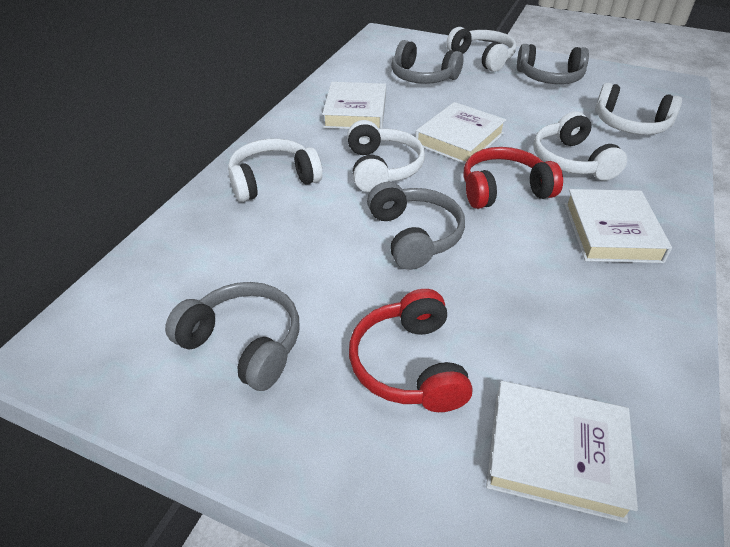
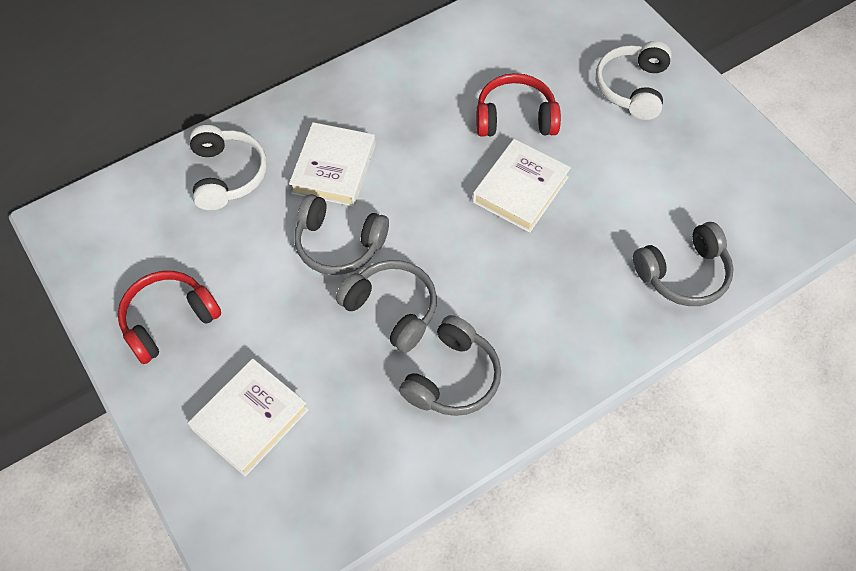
white book: 4 -> 3
white headphones: 5 -> 2

